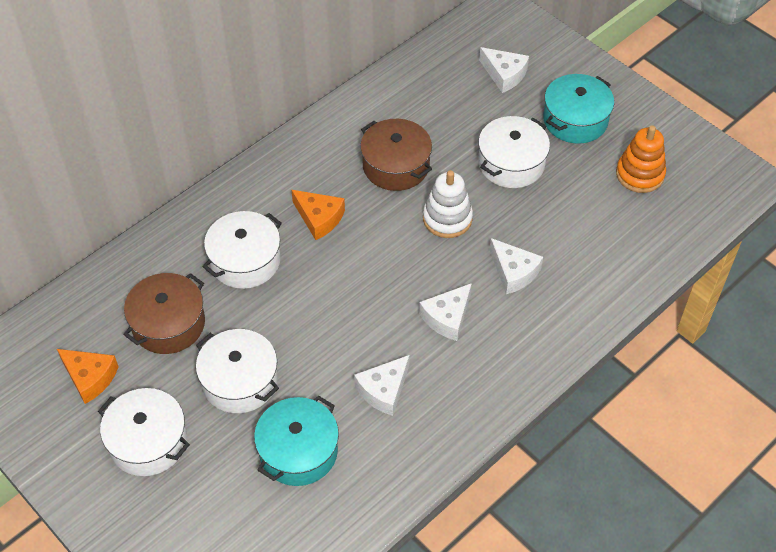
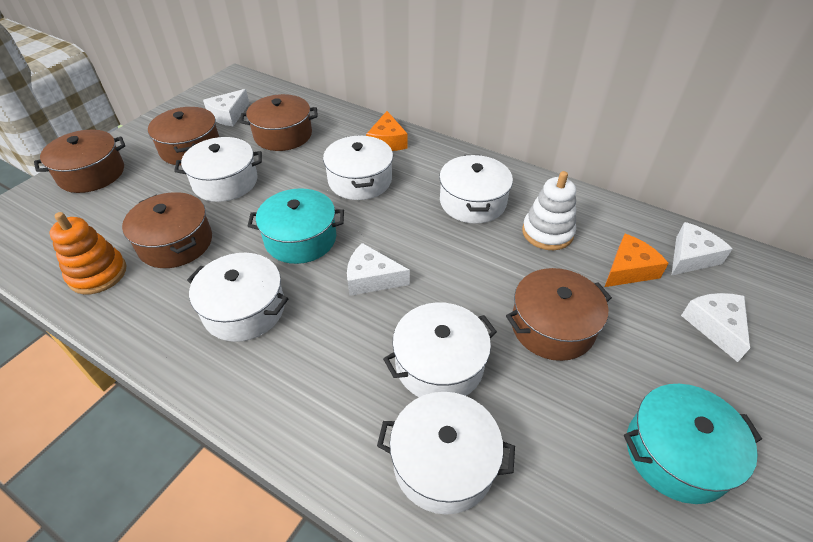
brown pot: 2 -> 5
white pot: 4 -> 6

